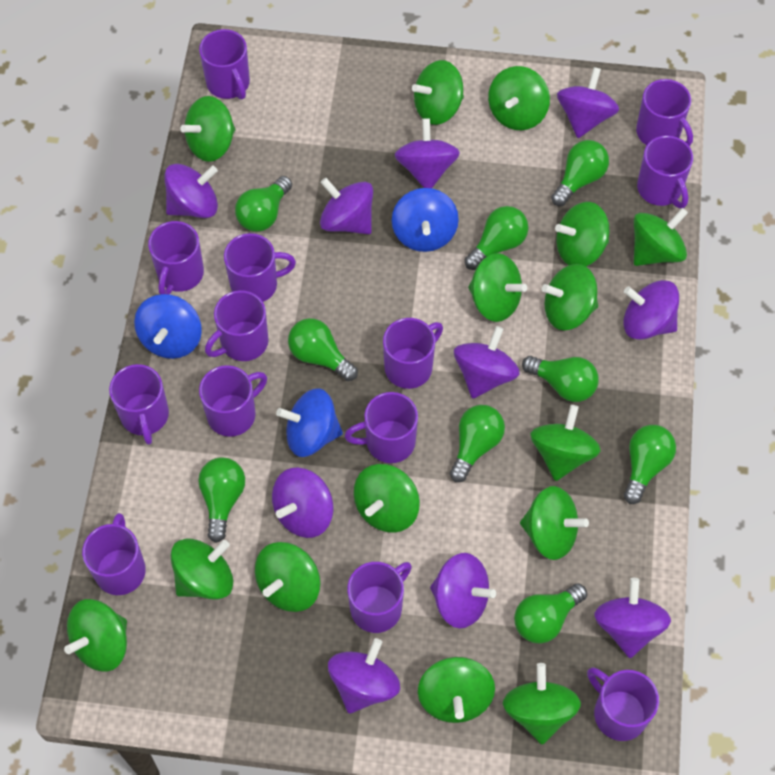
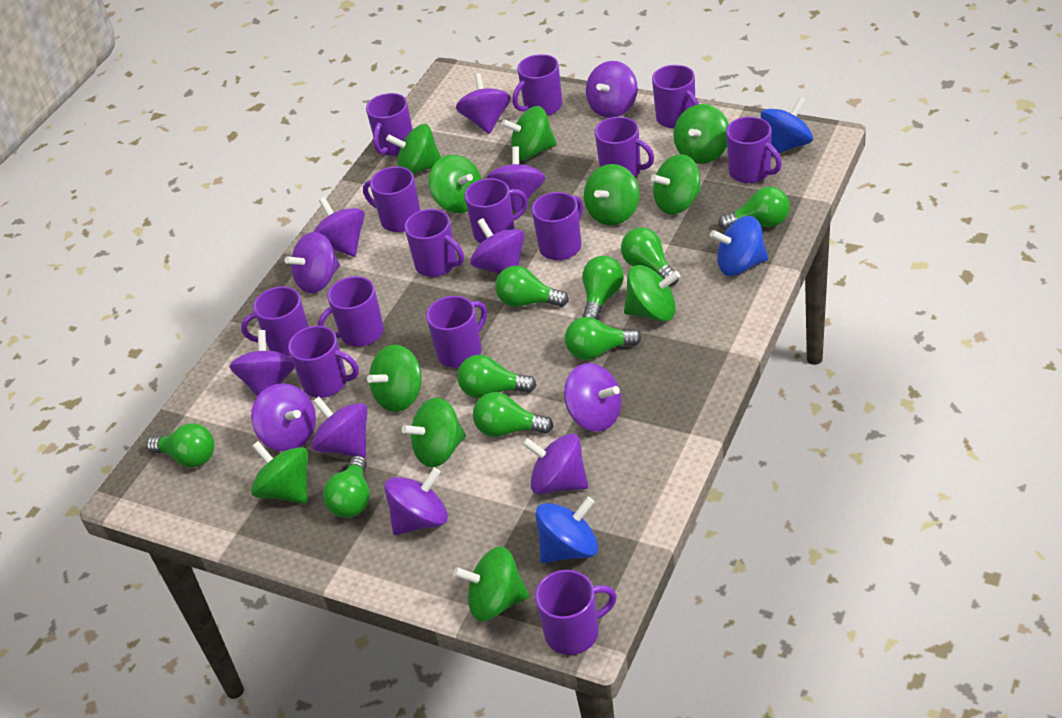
green spinning top: 15 -> 11
purple mug: 13 -> 14
purple spinning top: 10 -> 12

